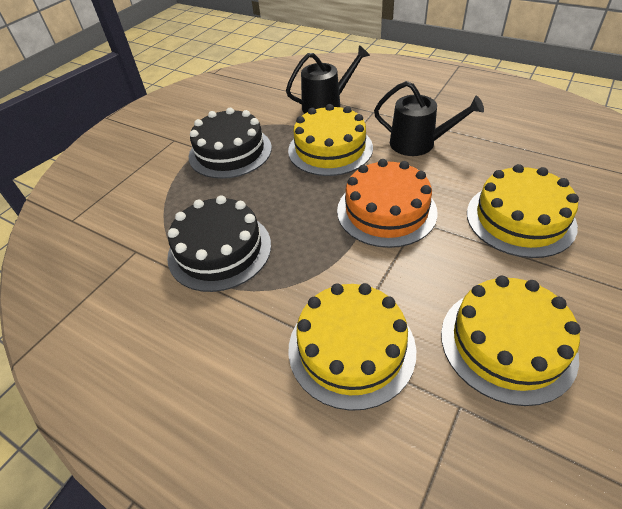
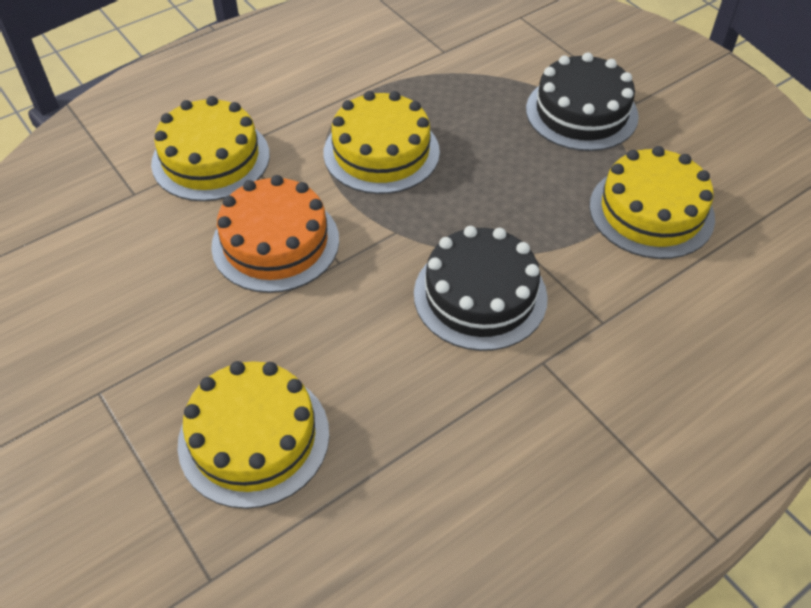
black watering can: 2 -> 0

